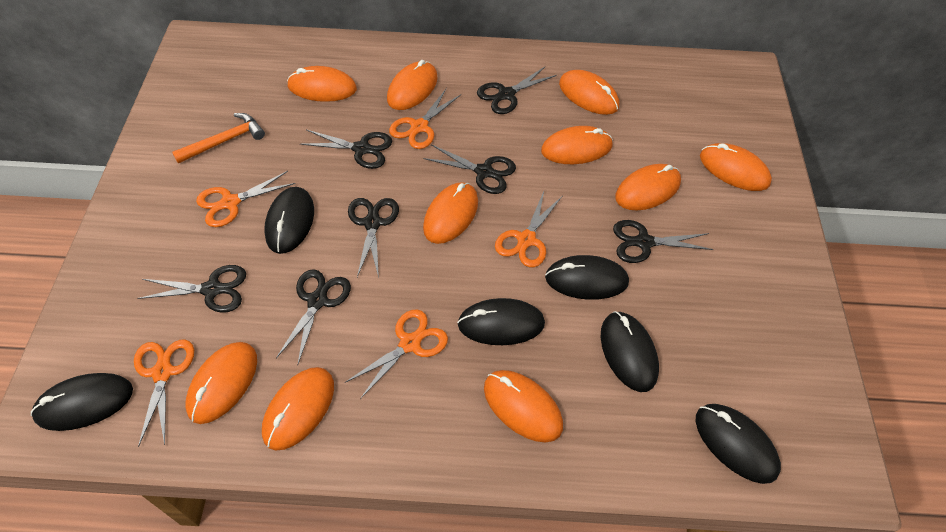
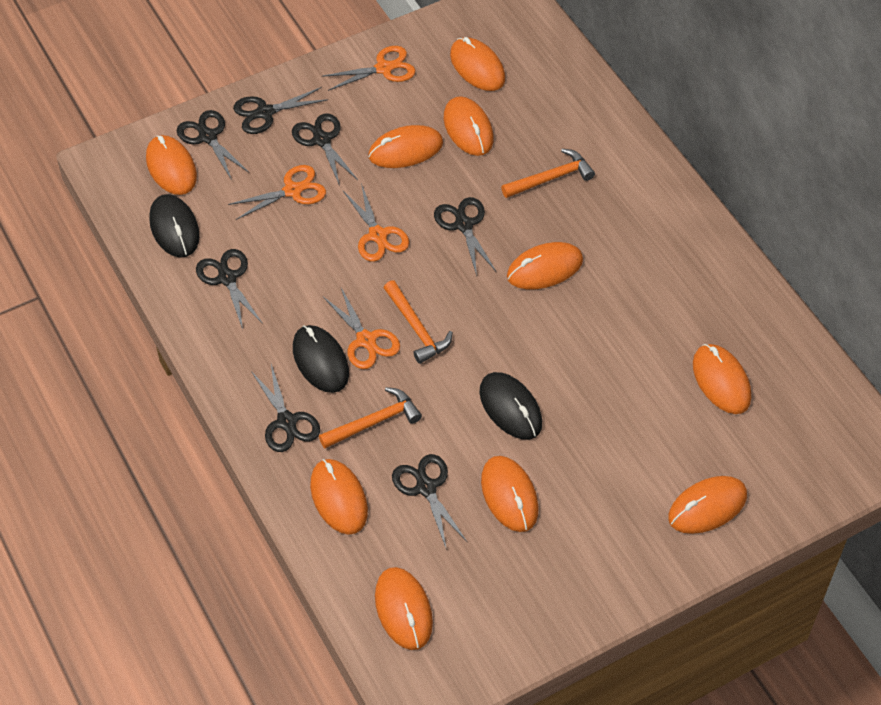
black mouse: 6 -> 3
orange hammer: 1 -> 3
orange scissors: 5 -> 4

